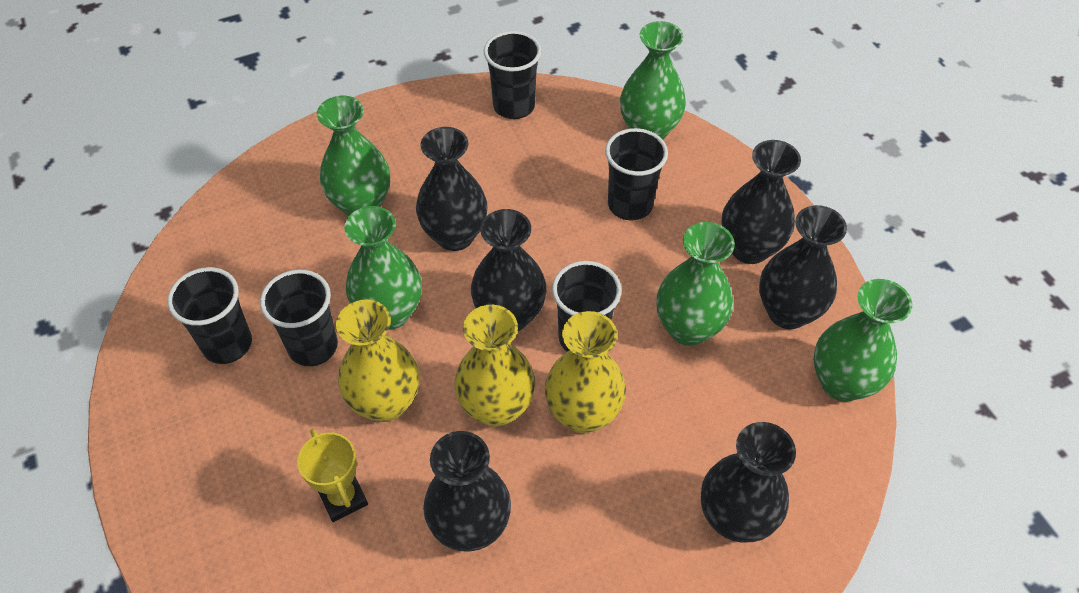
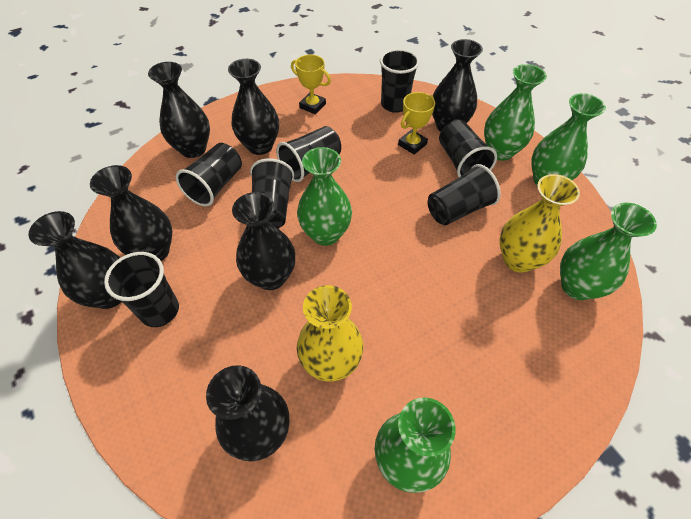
black cup: 5 -> 7
black vase: 6 -> 7
yellow trophy: 1 -> 2
yellow vase: 3 -> 2

